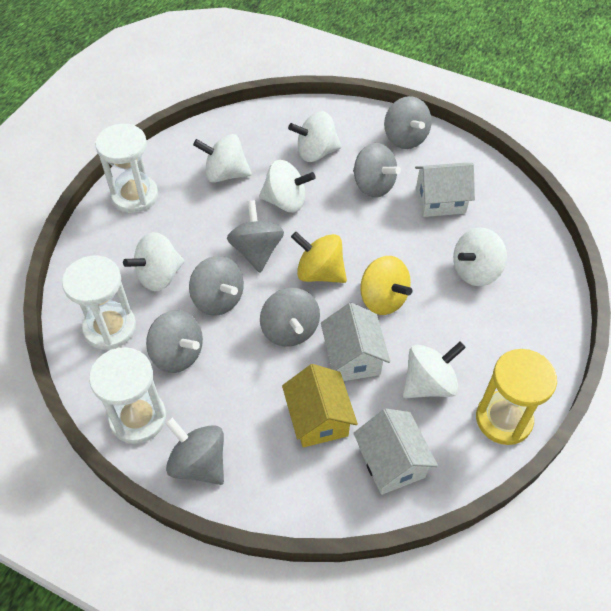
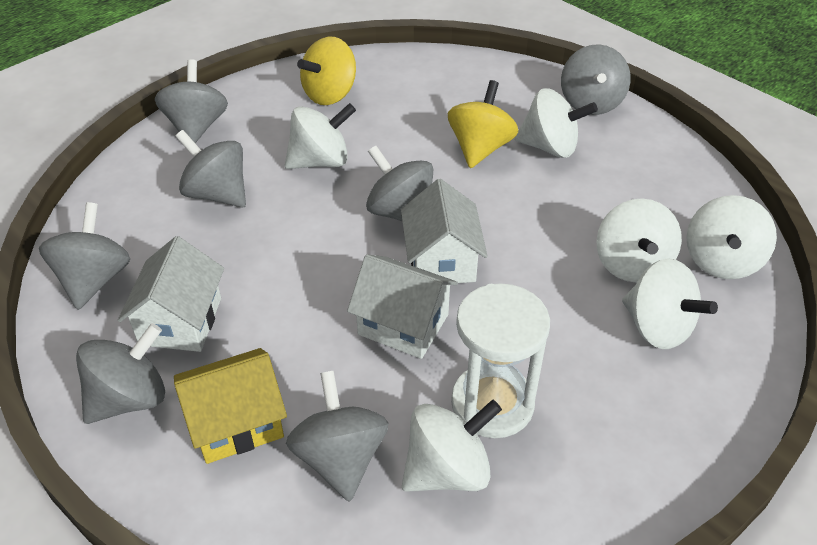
white hourglass: 3 -> 1
yellow hourglass: 1 -> 0

